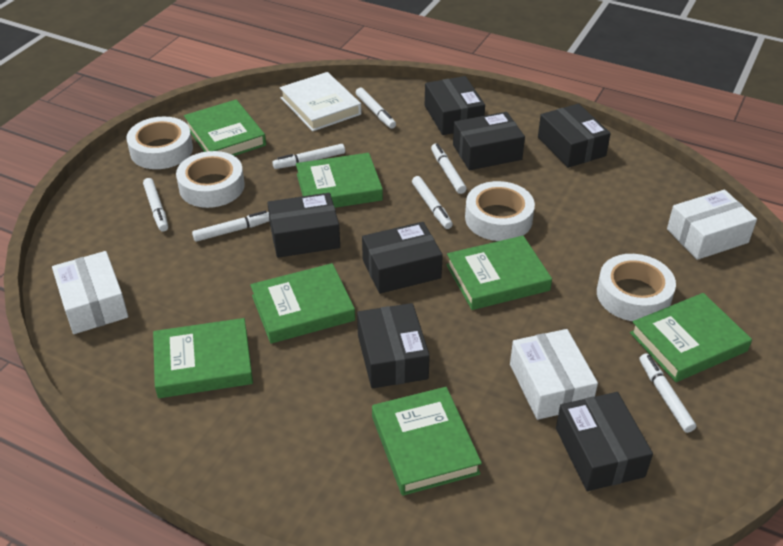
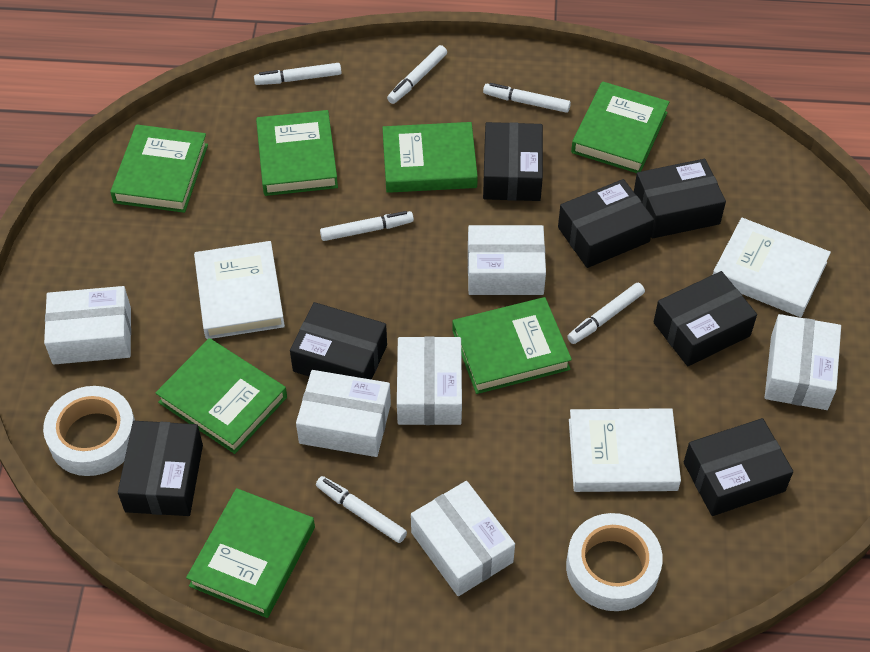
white book: 1 -> 3
white box: 3 -> 6
white marker: 7 -> 6
white tape: 4 -> 2

